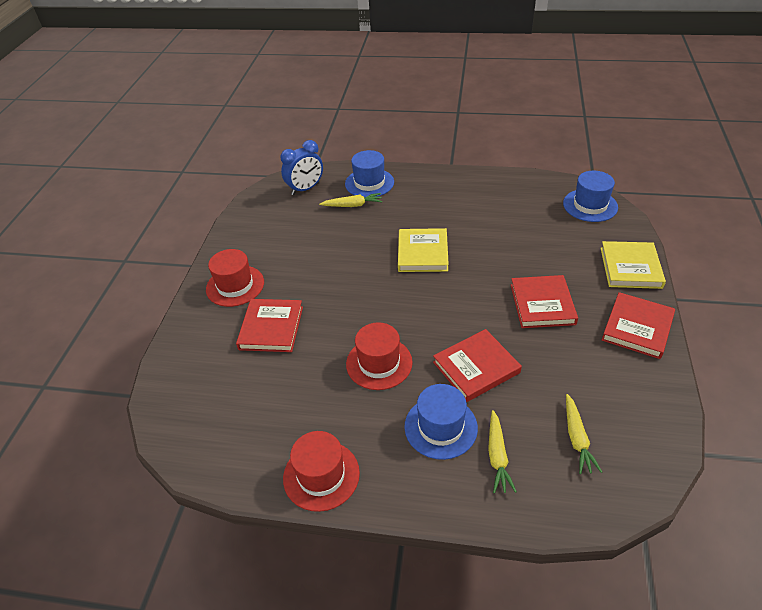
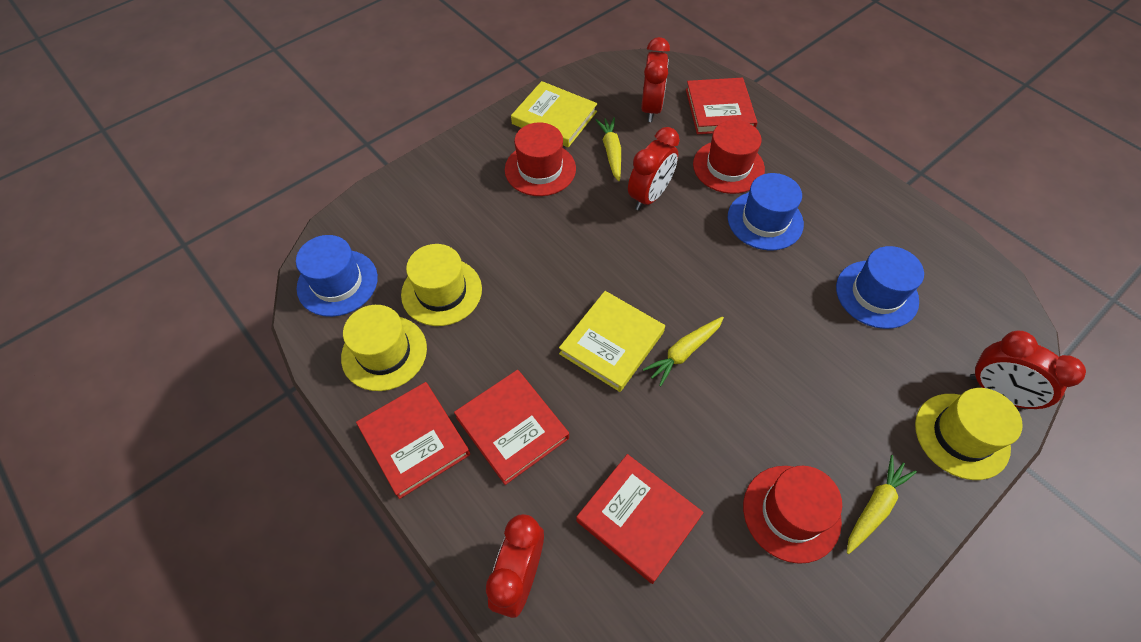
blue clock: 1 -> 0
red clock: 0 -> 4
yellow hat: 0 -> 3

